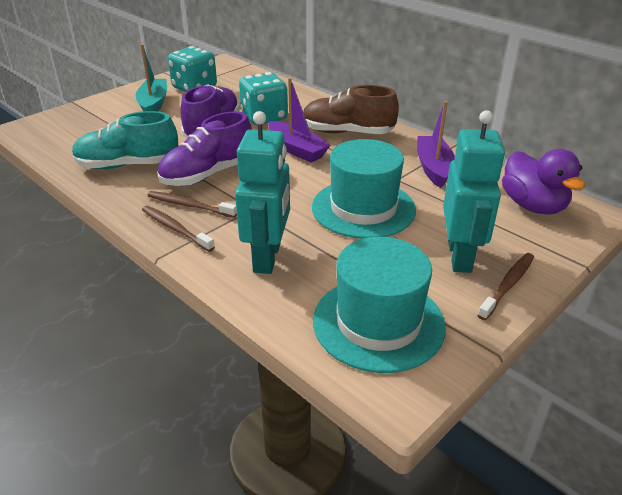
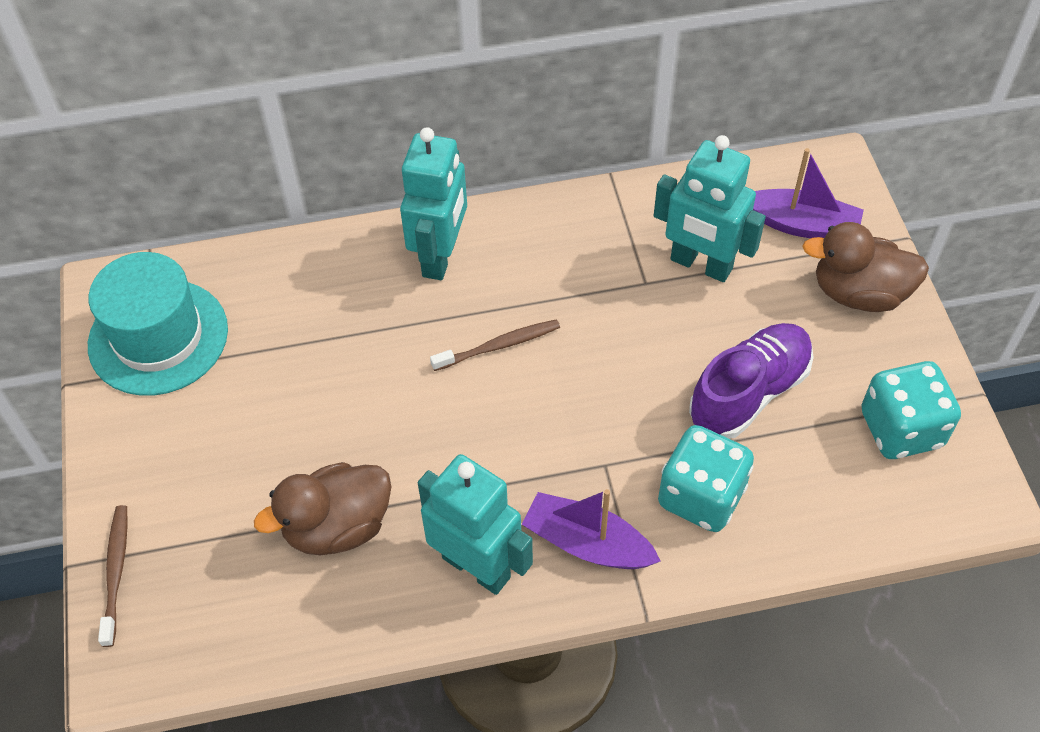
brown duck: 0 -> 2
brown shoe: 1 -> 0
brown toothbrush: 3 -> 2
purple duck: 1 -> 0
purple shoe: 2 -> 1
turquoise boat: 1 -> 0
turquoise hat: 2 -> 1
turquoise robot: 2 -> 3
turquoise shoe: 1 -> 0

